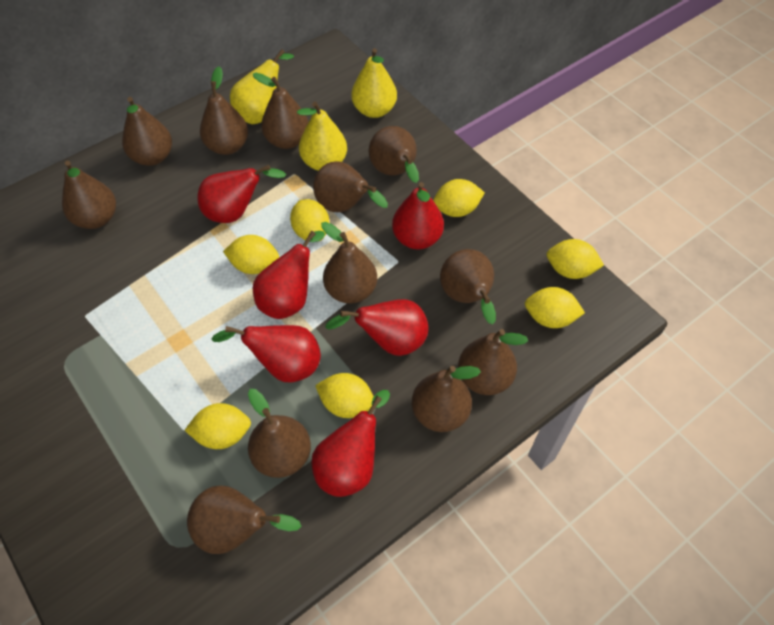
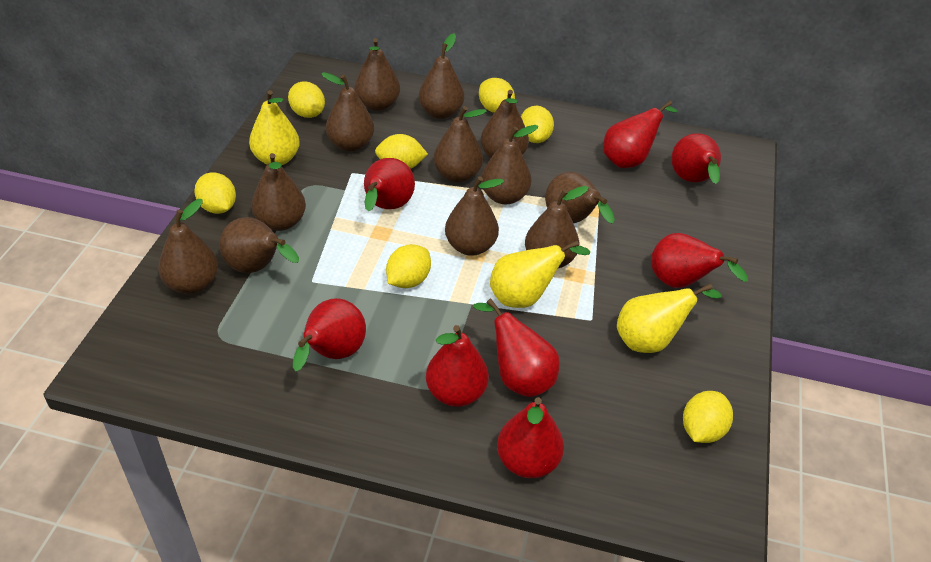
red pear: 6 -> 8

